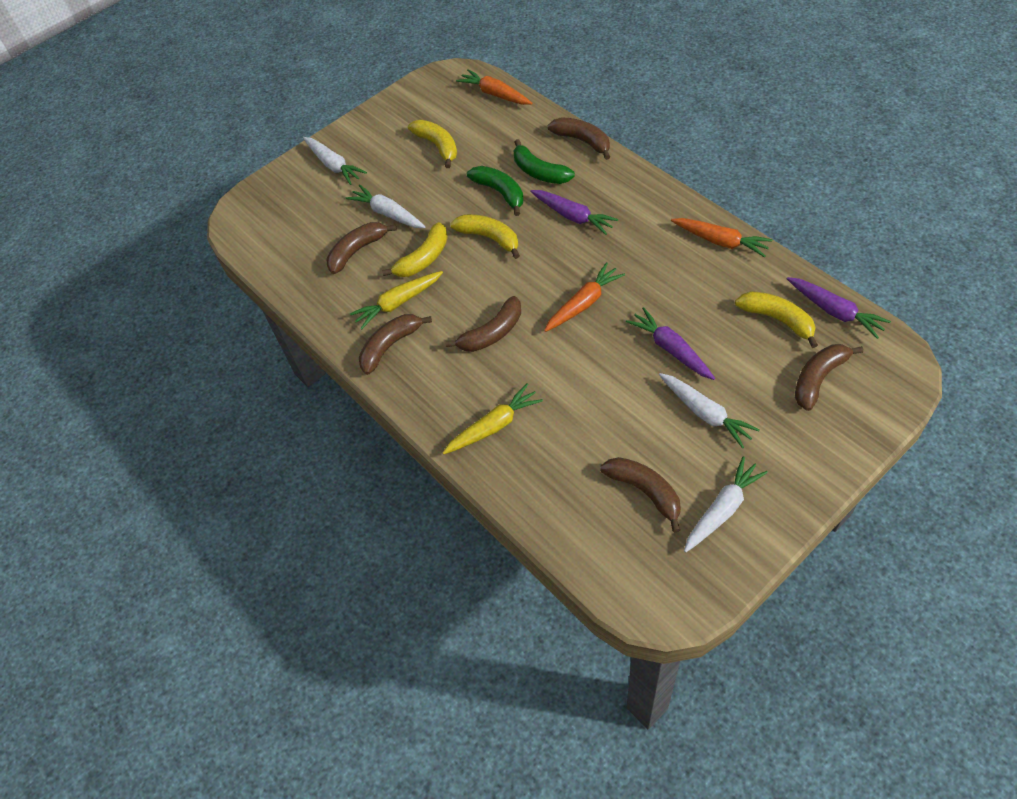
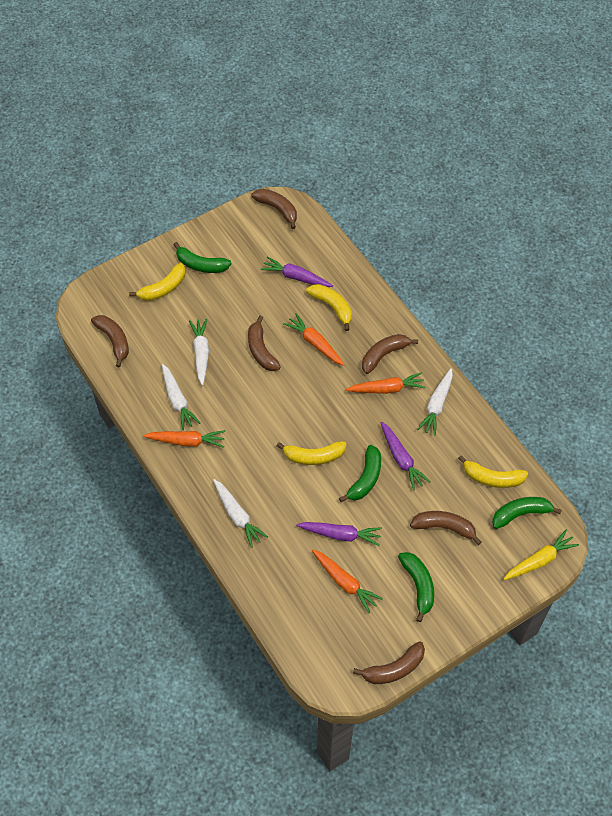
green banana: 2 -> 4
orange carrot: 3 -> 4
yellow carrot: 2 -> 1

